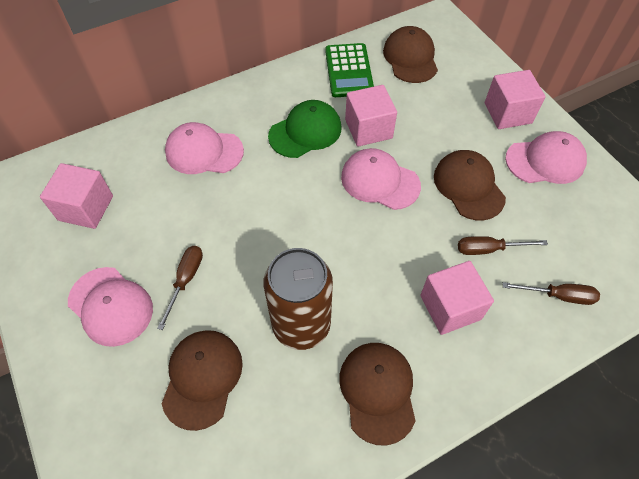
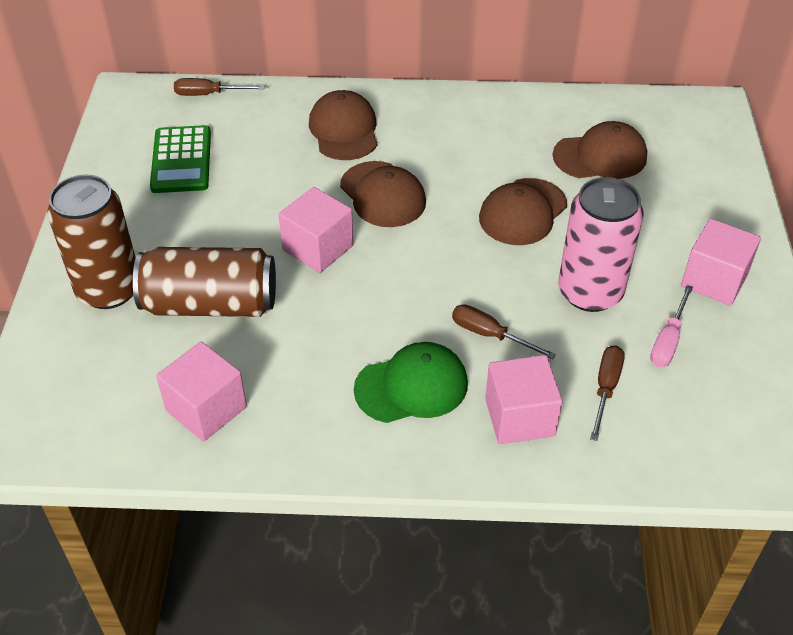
brown can: 1 -> 2
pink can: 0 -> 1
pink cap: 4 -> 0
pink screwdriver: 0 -> 1

